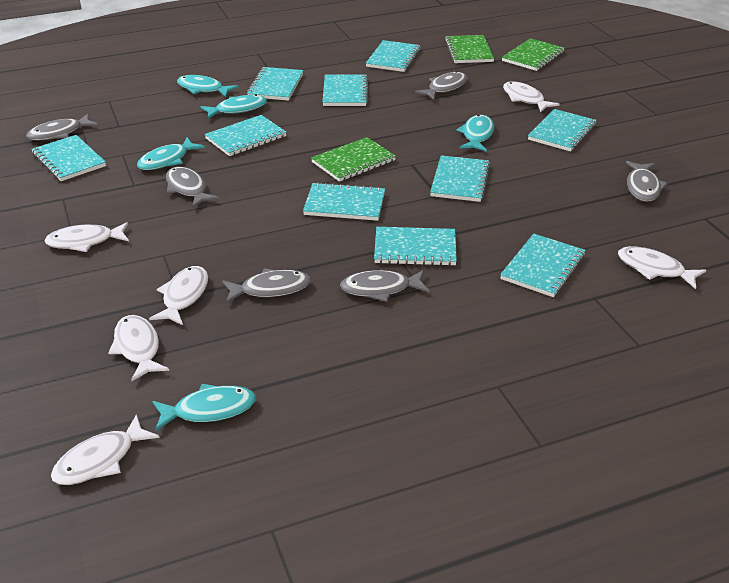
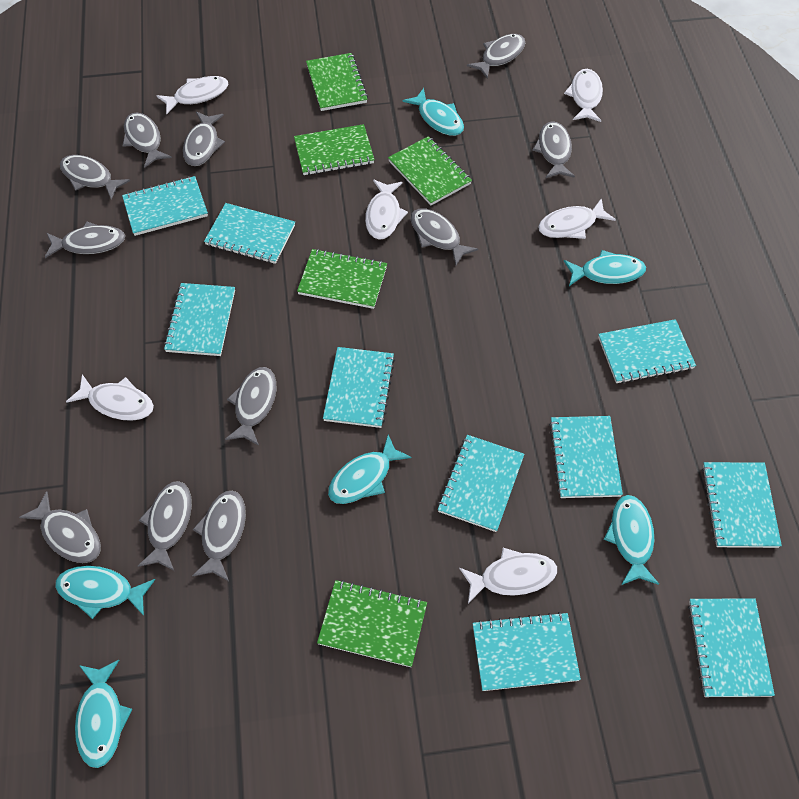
green notebook: 3 -> 5
grey fish: 6 -> 11
turquoise fish: 5 -> 6

